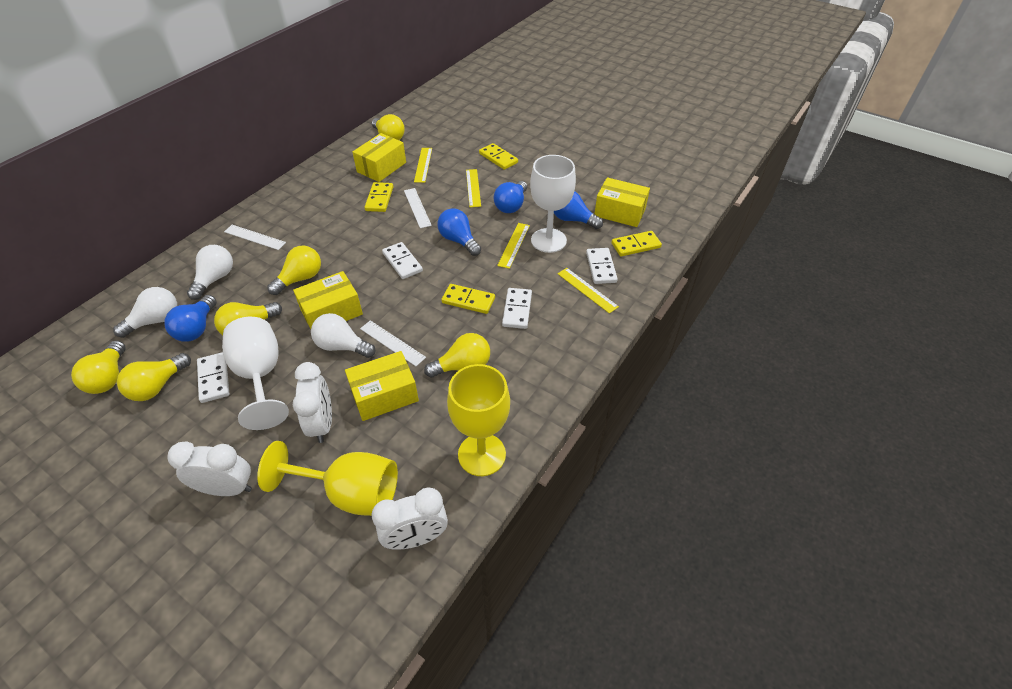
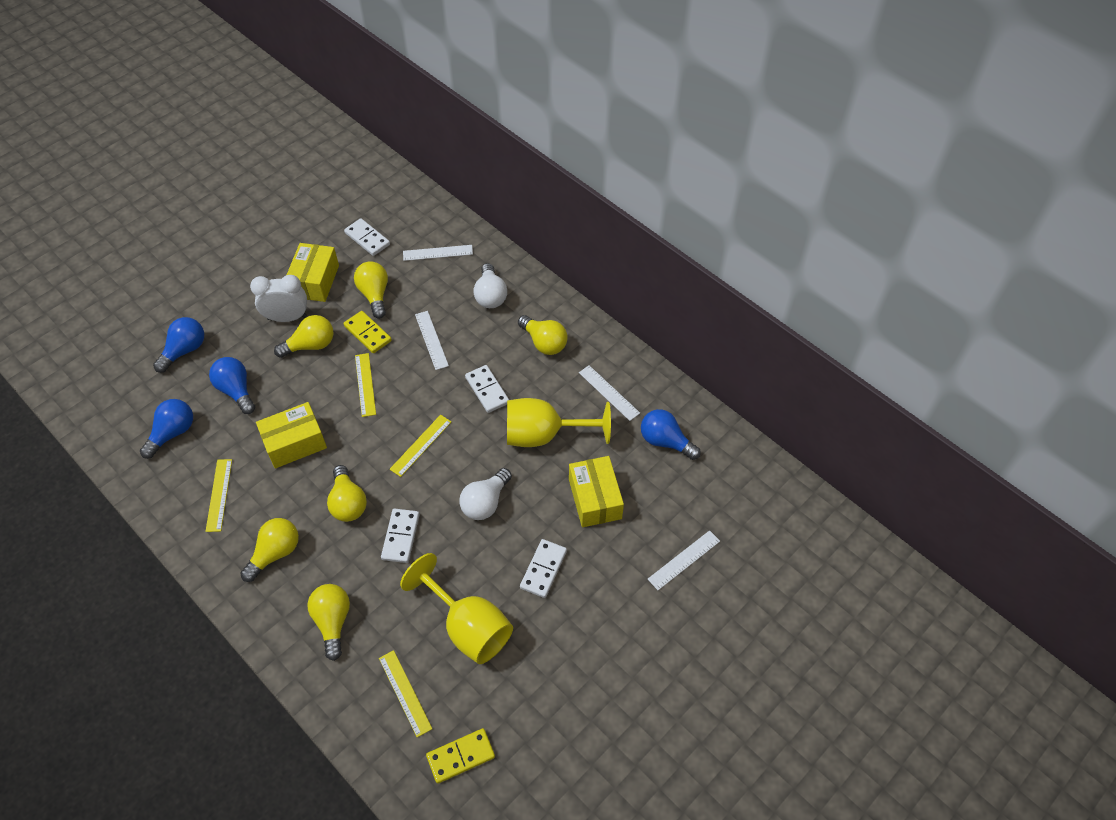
white clock: 3 -> 1
white goblet: 2 -> 0
white light bulb: 3 -> 2
white ruler: 3 -> 4
yellow box: 4 -> 3
yellow domino: 4 -> 2

